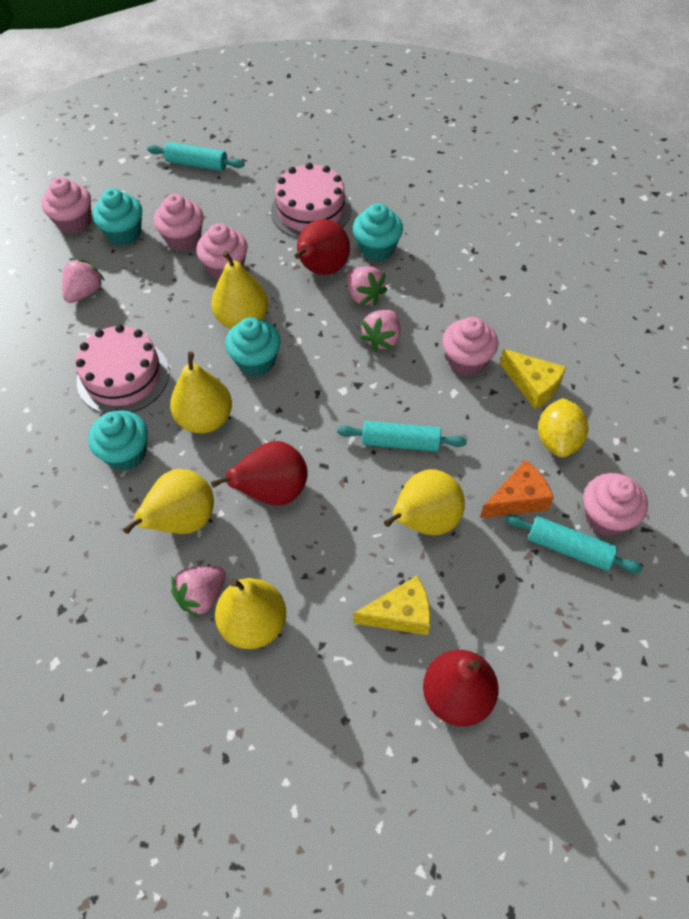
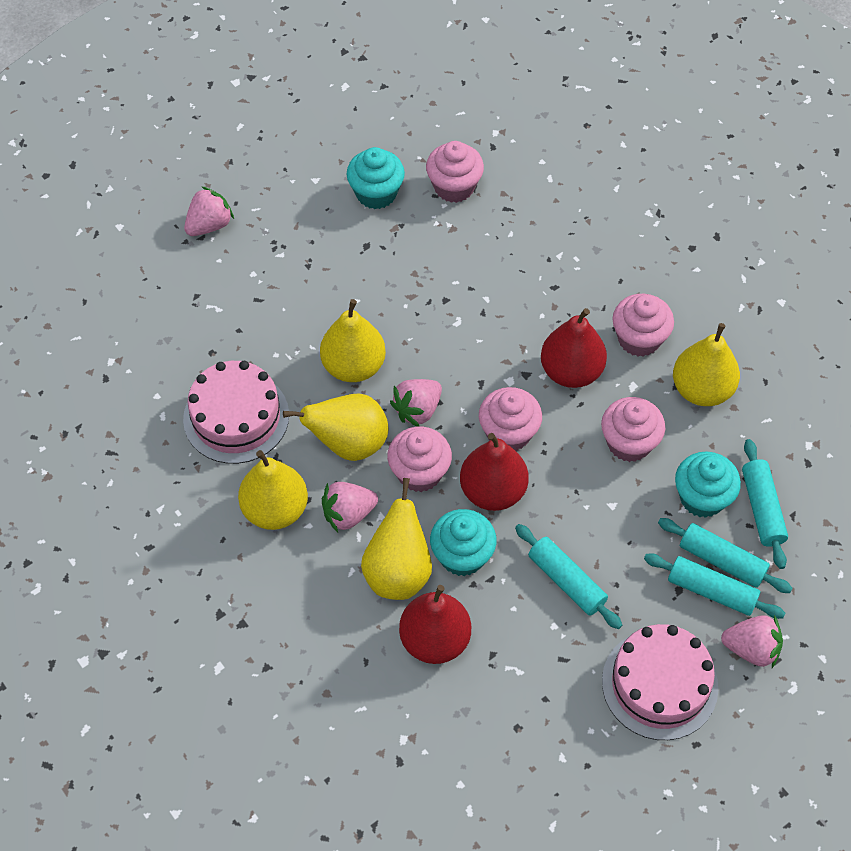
orange cheese: 1 -> 0
turquoise cupcake: 4 -> 3
turquoise rolling pin: 3 -> 4
yellow cheese: 2 -> 0
yellow lemon: 1 -> 0

